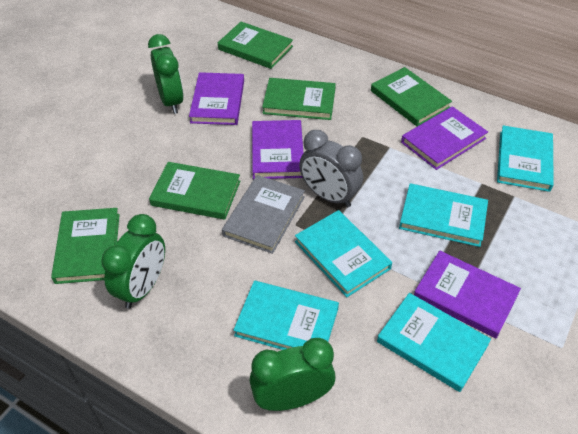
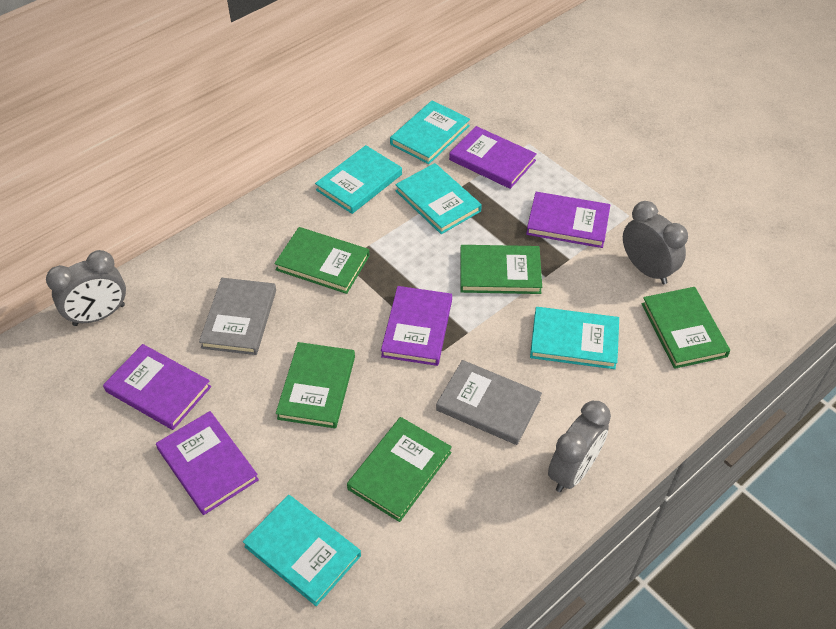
green clock: 3 -> 0
grey book: 1 -> 2
grey clock: 1 -> 3
purple book: 4 -> 5

